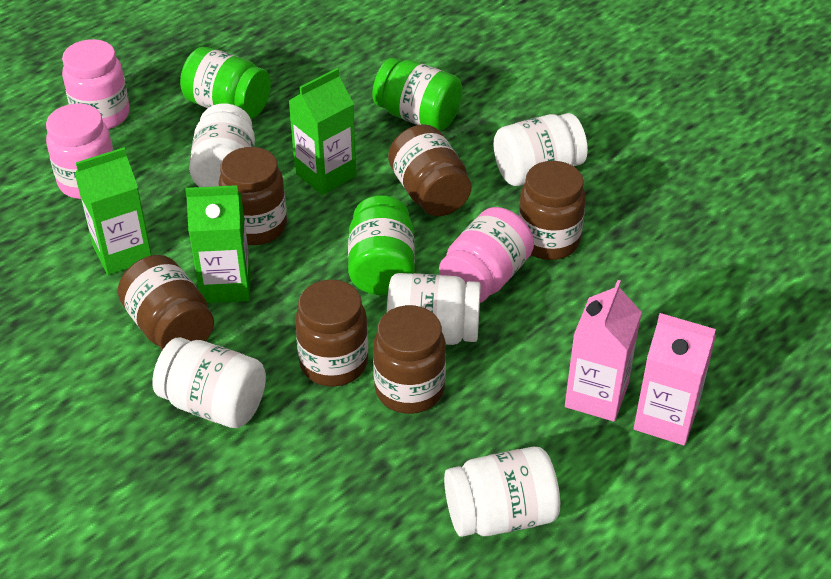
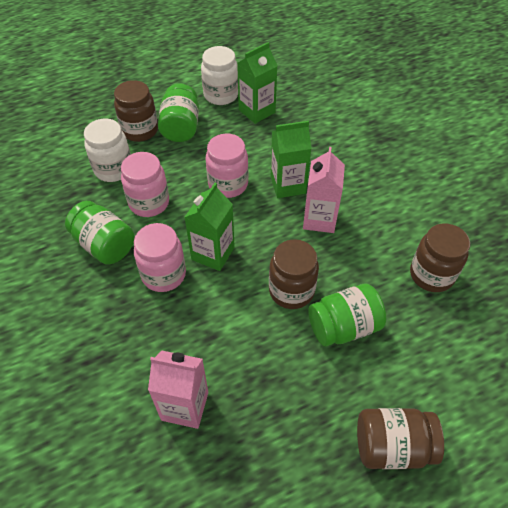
brown jar: 6 -> 4
white jar: 5 -> 2

